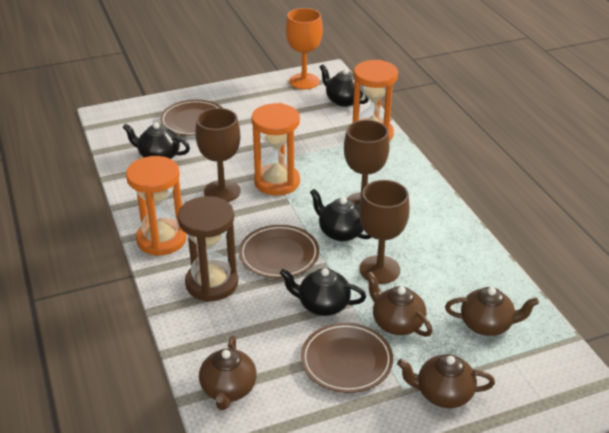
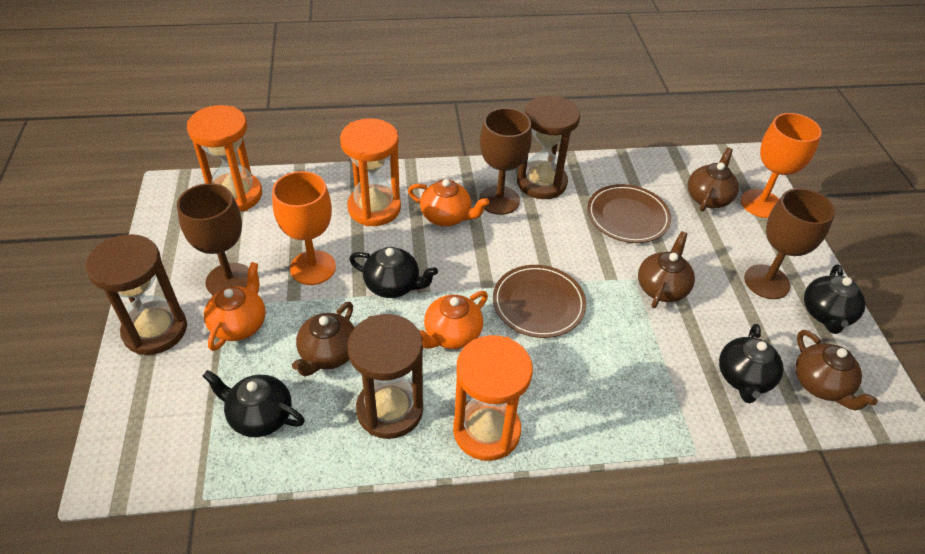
brown hourglass: 1 -> 3
brown plate: 3 -> 2
orange goblet: 1 -> 2
orange teapot: 0 -> 3

